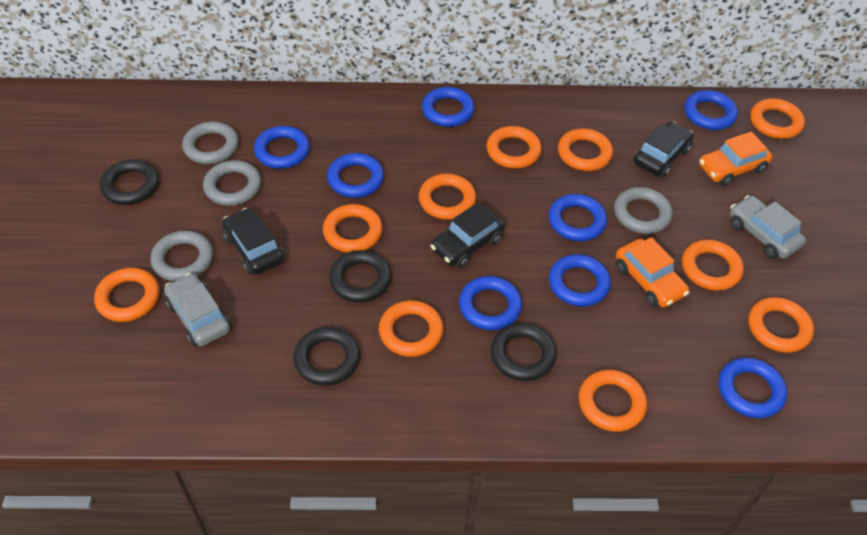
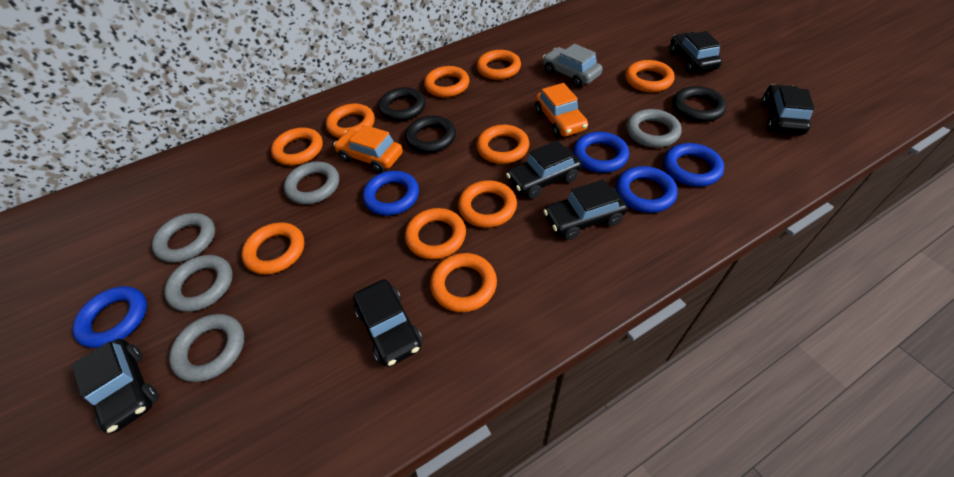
black car: 3 -> 6
black ring: 4 -> 3
blue ring: 8 -> 5
grey car: 2 -> 1
grey ring: 4 -> 5

